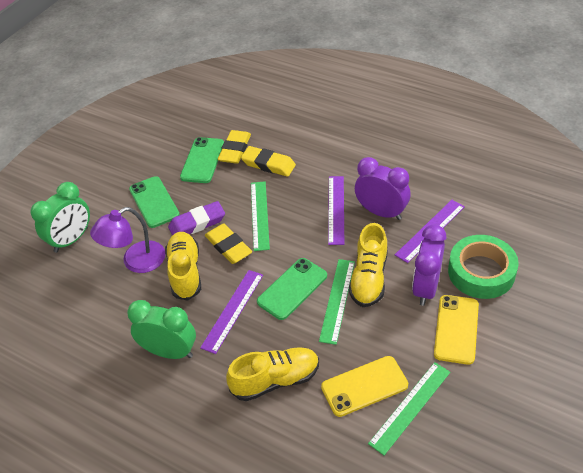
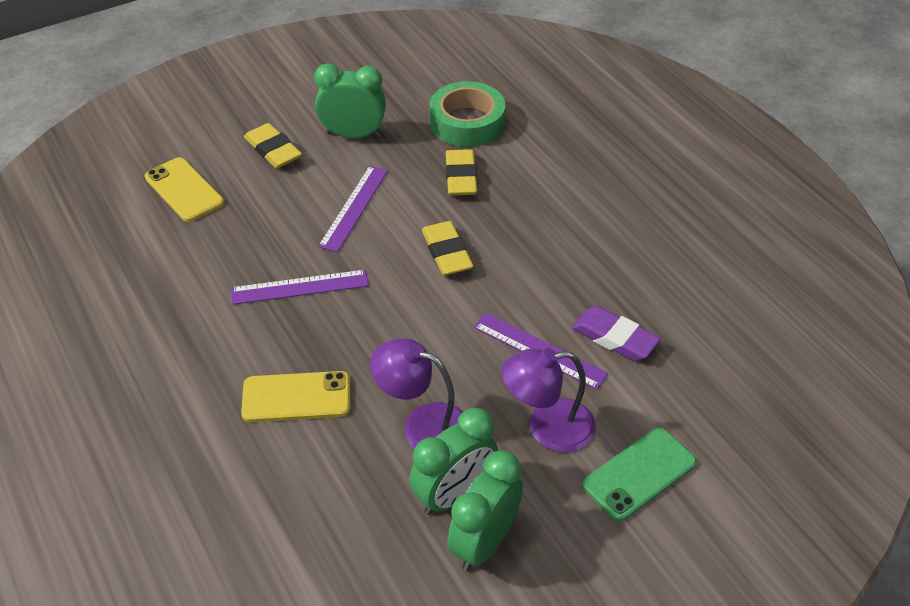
green clock: 2 -> 3
green phone: 3 -> 1
green ruler: 3 -> 0
purple clock: 2 -> 0
purple lamp: 1 -> 2
yellow shoe: 3 -> 0

